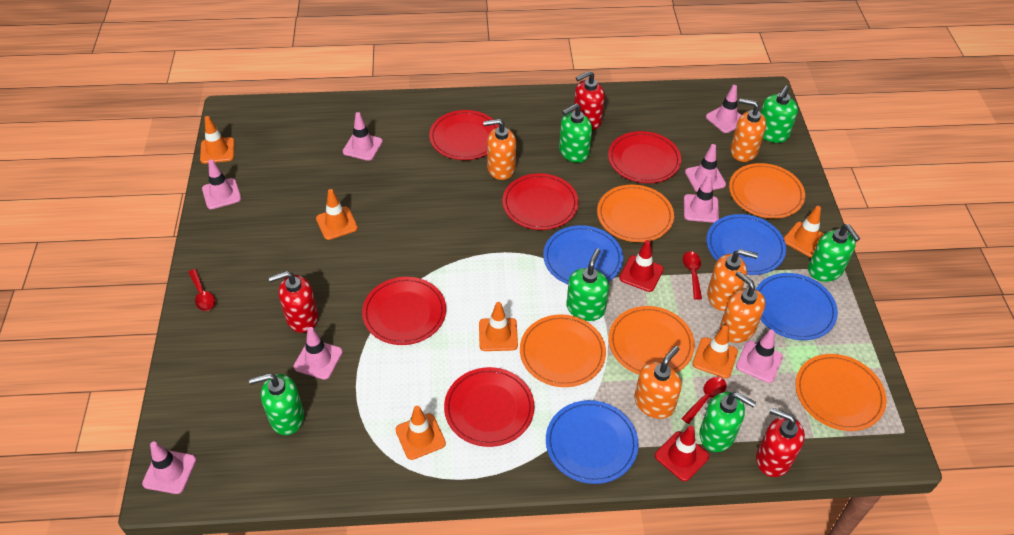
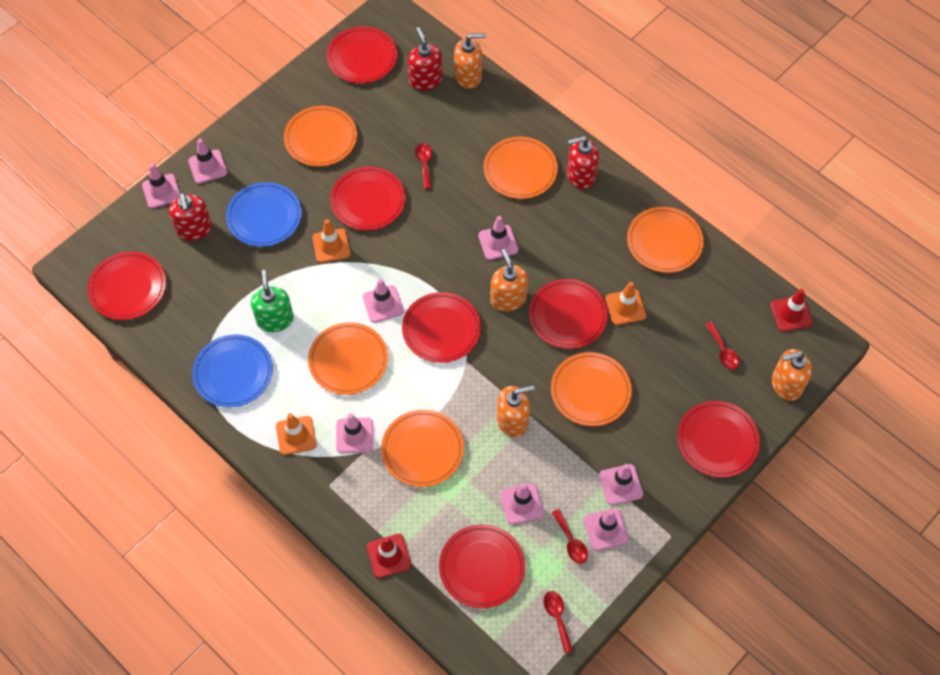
blue plate: 4 -> 2
green soap dispenser: 6 -> 1
orange plate: 5 -> 6
orange soap dispenser: 5 -> 4
orange traffic cone: 6 -> 3
red plate: 5 -> 7
red spoon: 3 -> 4

